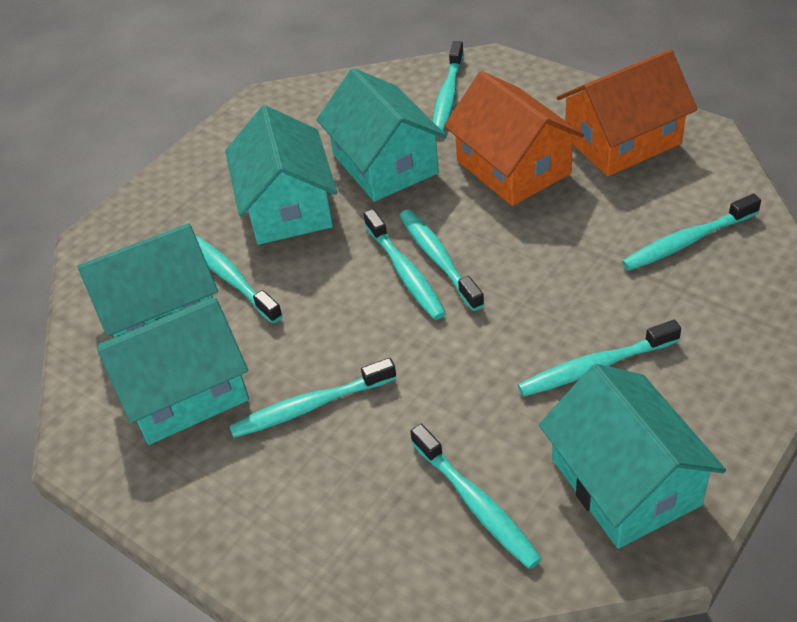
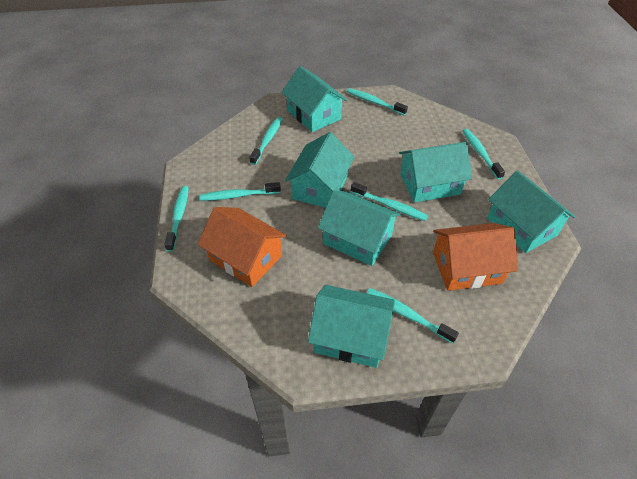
turquoise house: 5 -> 6
turquoise toothbrush: 8 -> 7

